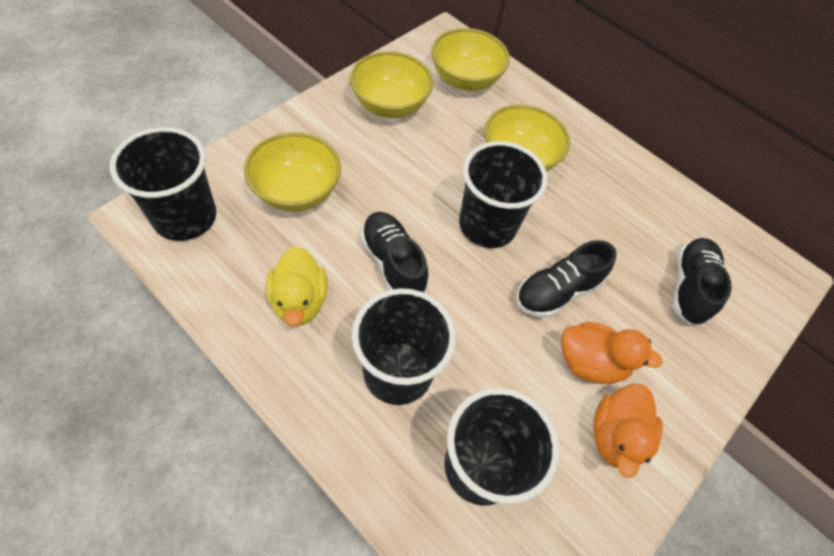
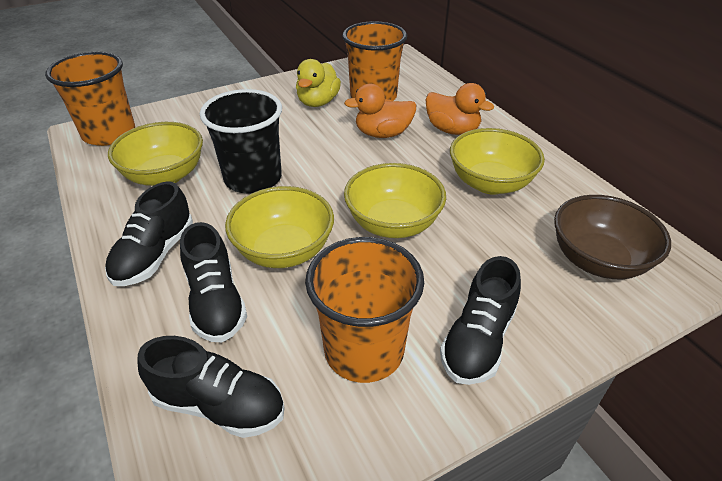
black cup: 4 -> 1
black shoe: 3 -> 4
brown bowl: 0 -> 1
orange cup: 0 -> 3

